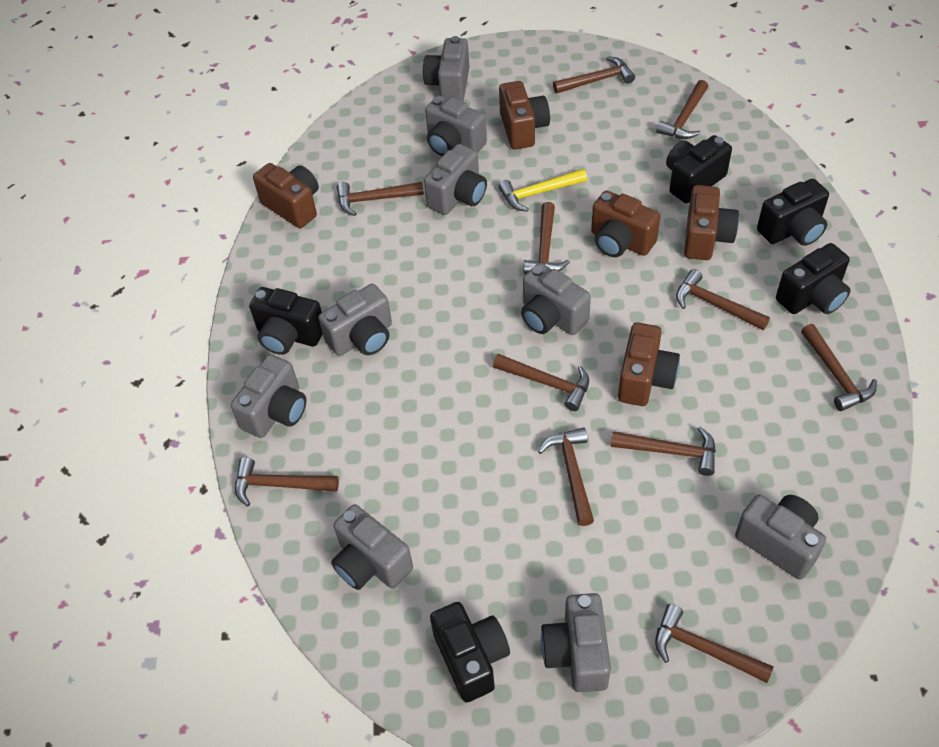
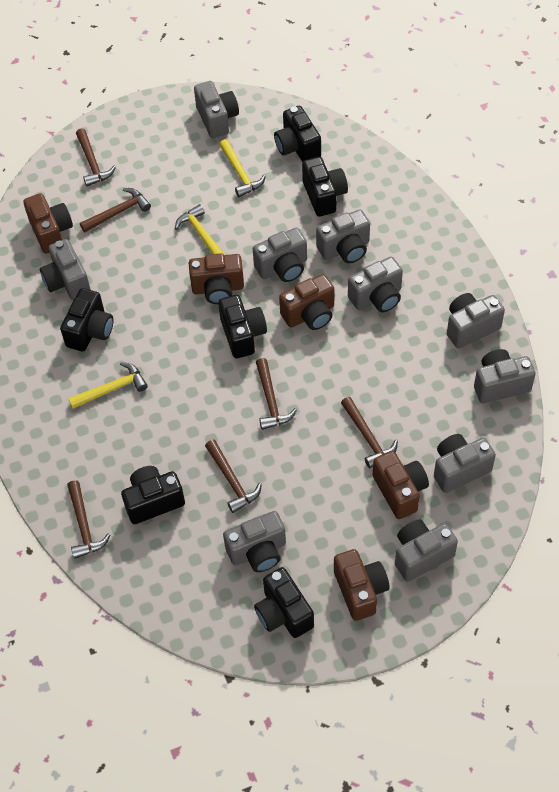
black camera: 5 -> 6
brown hammer: 11 -> 6
grey camera: 9 -> 10
yellow hammer: 1 -> 3

